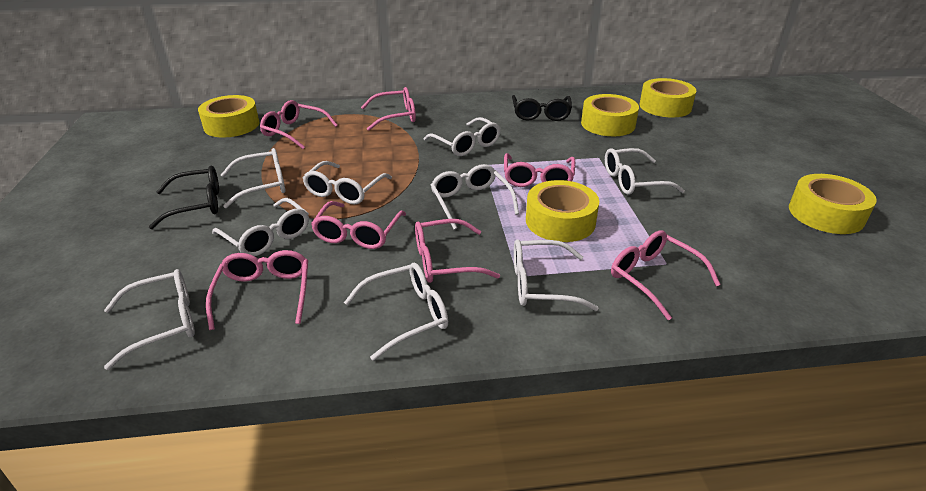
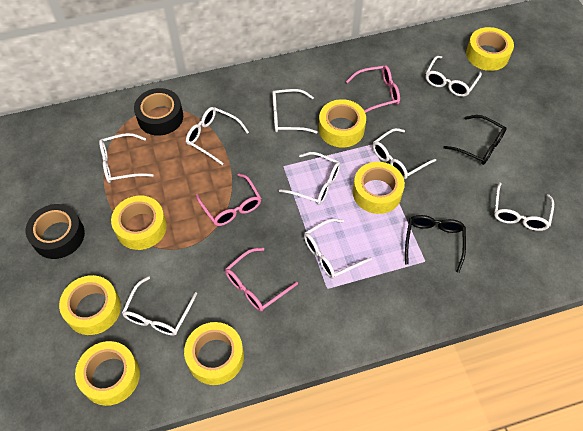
black tape: 0 -> 2
pink glasses: 7 -> 3
yellow tape: 5 -> 7

